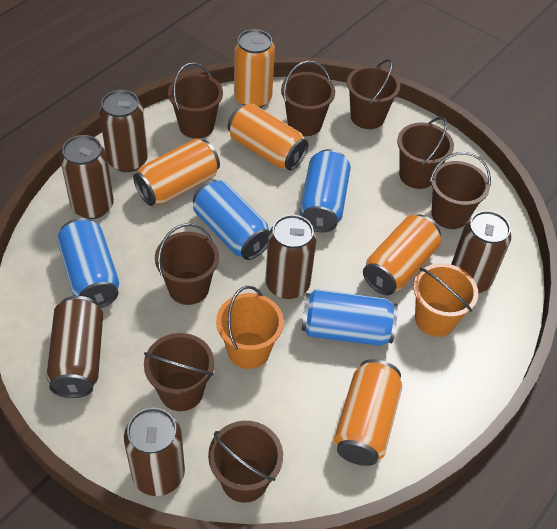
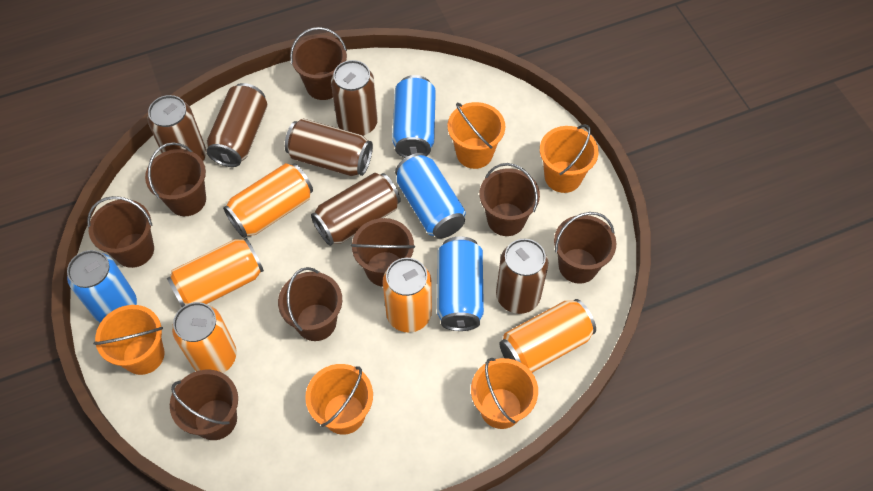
orange bucket: 2 -> 5

